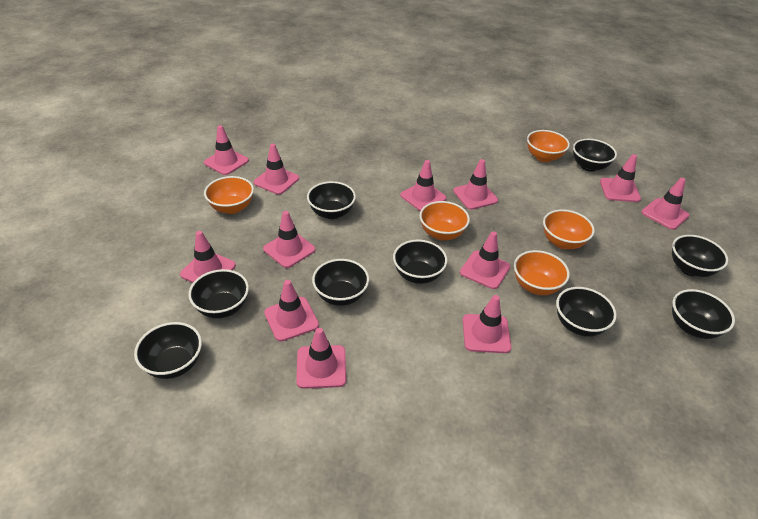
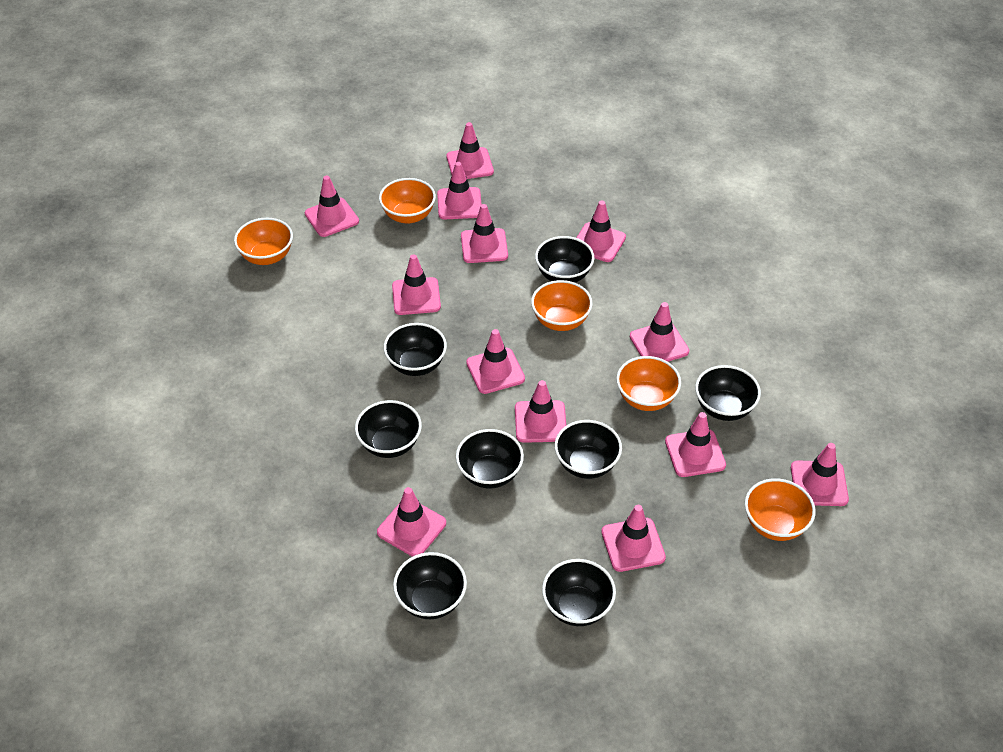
black bowl: 9 -> 8
pink traffic cone: 12 -> 13

